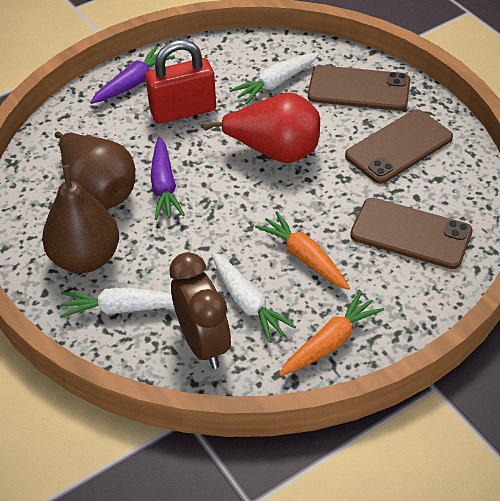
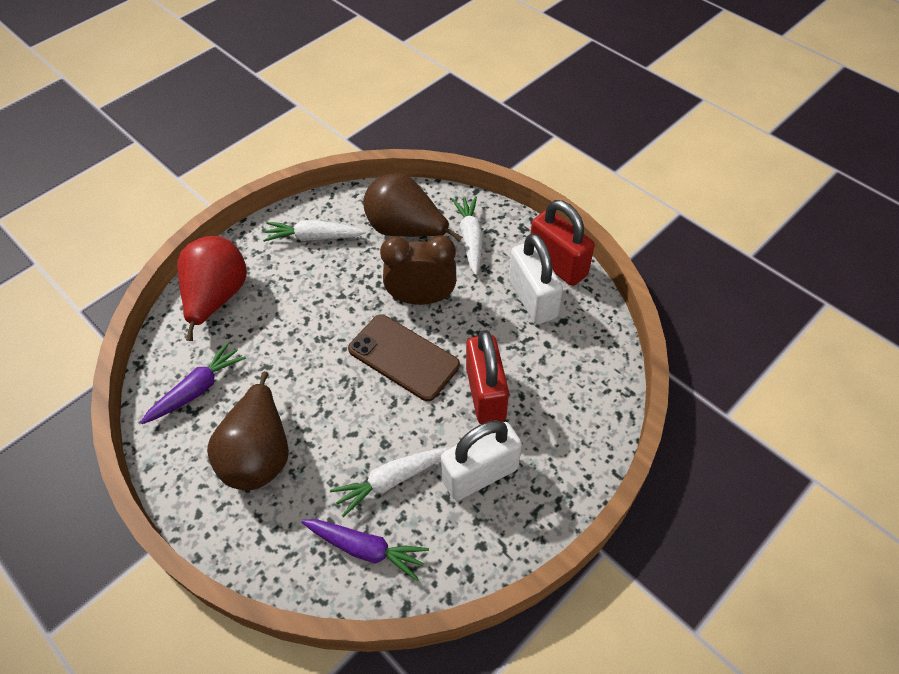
brown phone: 3 -> 1
orange carrot: 2 -> 0
red padlock: 1 -> 2
white padlock: 0 -> 2

